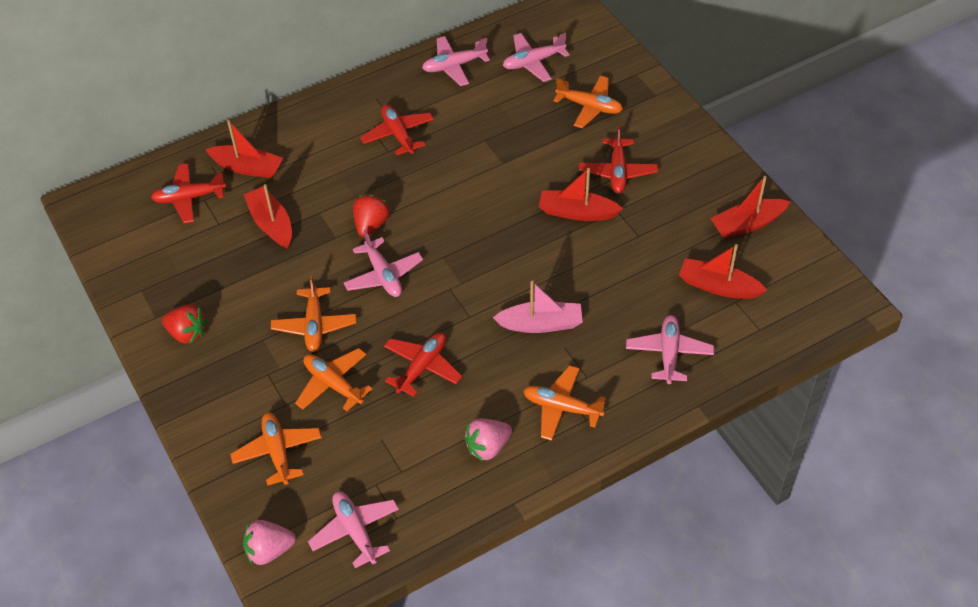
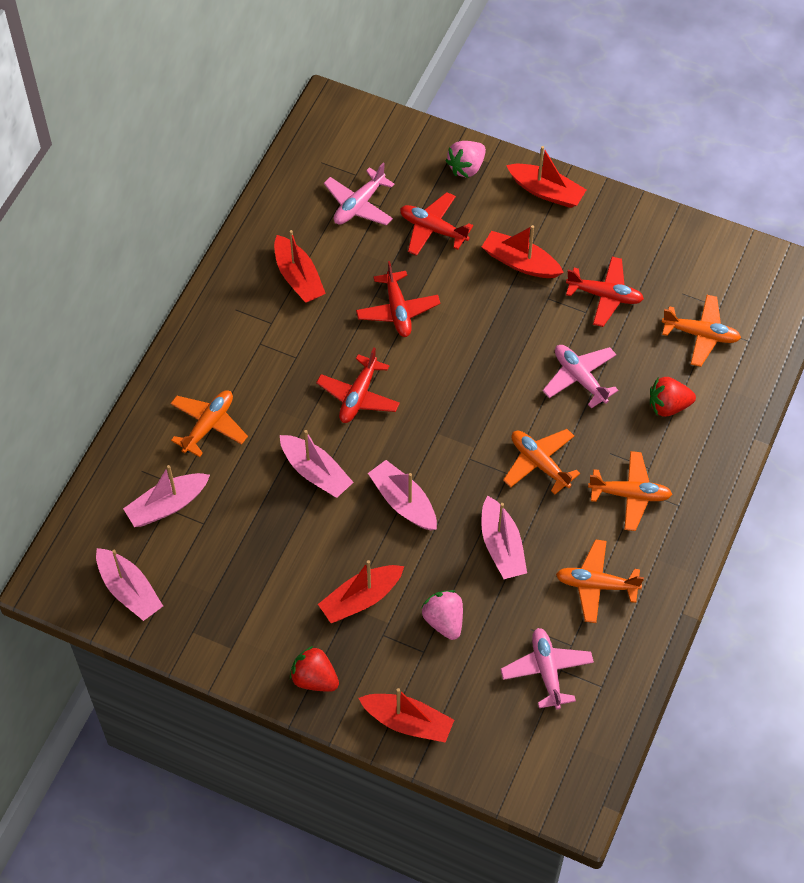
pink boat: 1 -> 5
pink plane: 5 -> 3

